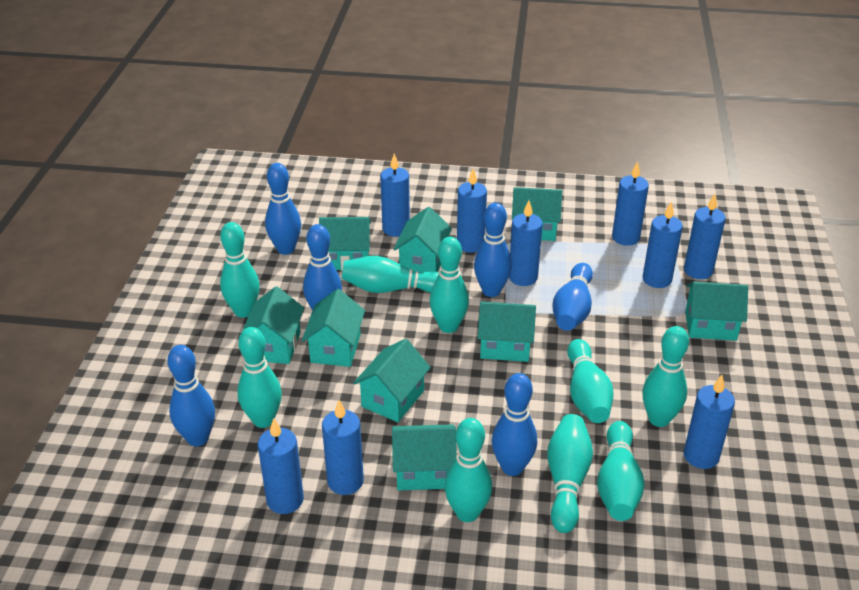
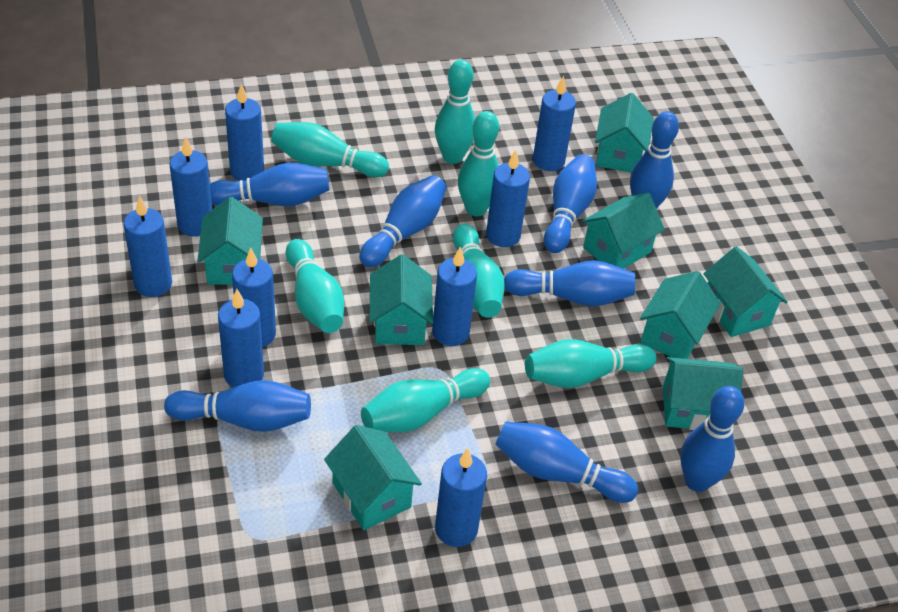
blue bowling pin: 6 -> 8
turquoise bowling pin: 9 -> 7
turquoise house: 9 -> 8

